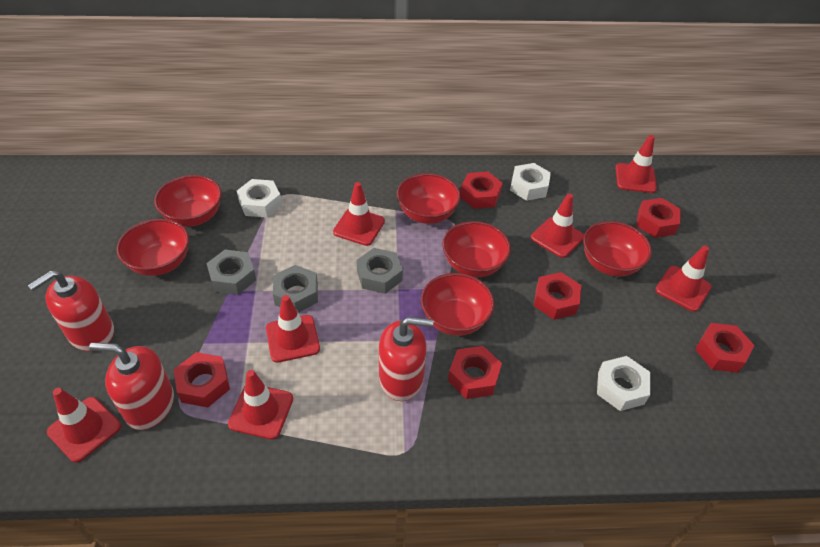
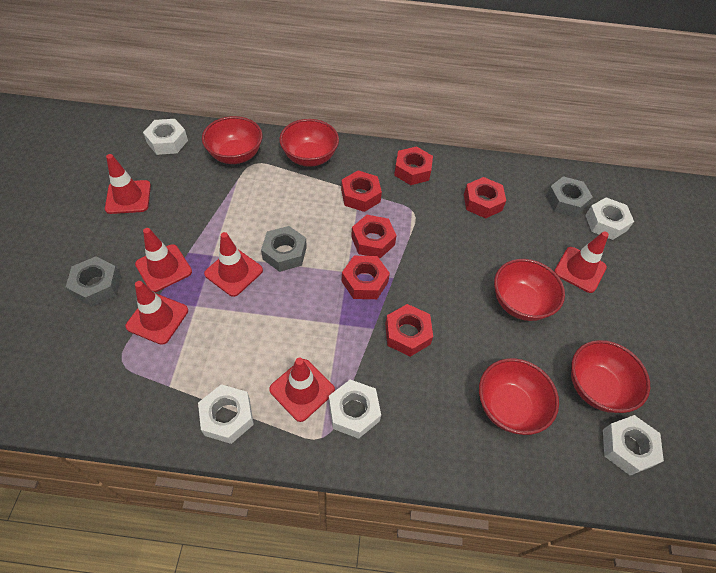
red bowl: 6 -> 5
red soap dispenser: 3 -> 0
red traffic cone: 7 -> 6
white nut: 3 -> 5

